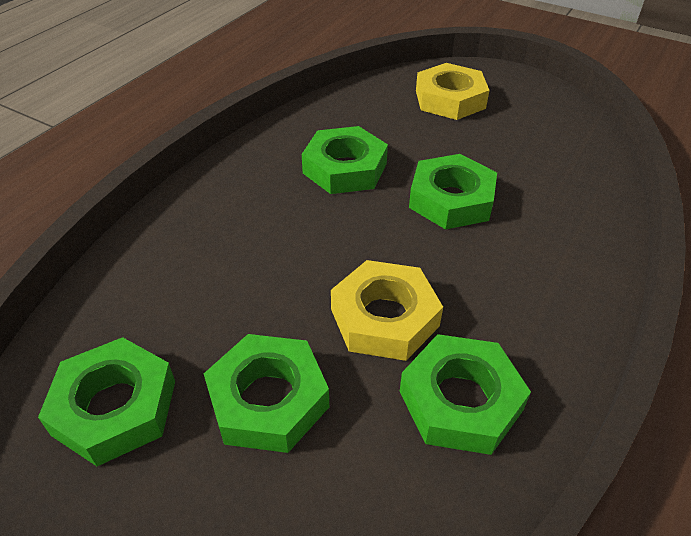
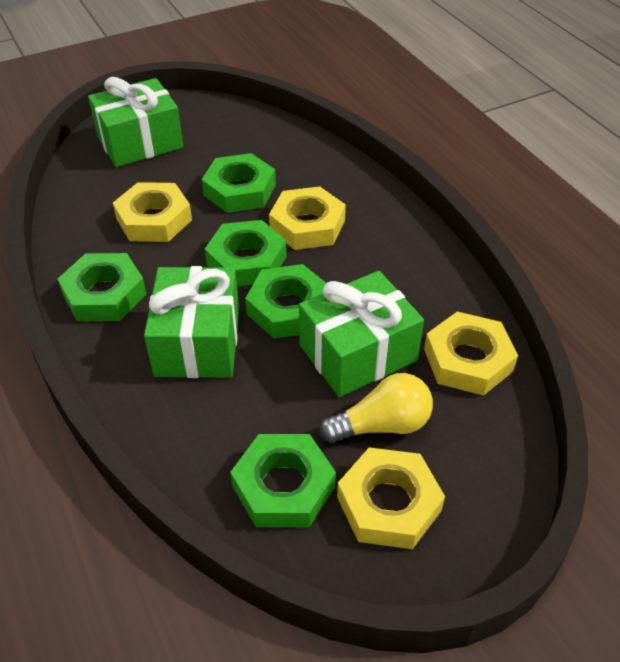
green gift: 0 -> 3
yellow light bulb: 0 -> 1
yellow nut: 2 -> 4

